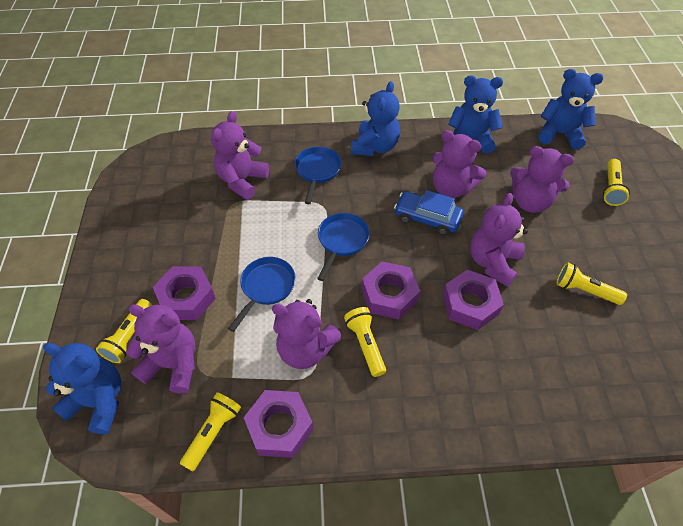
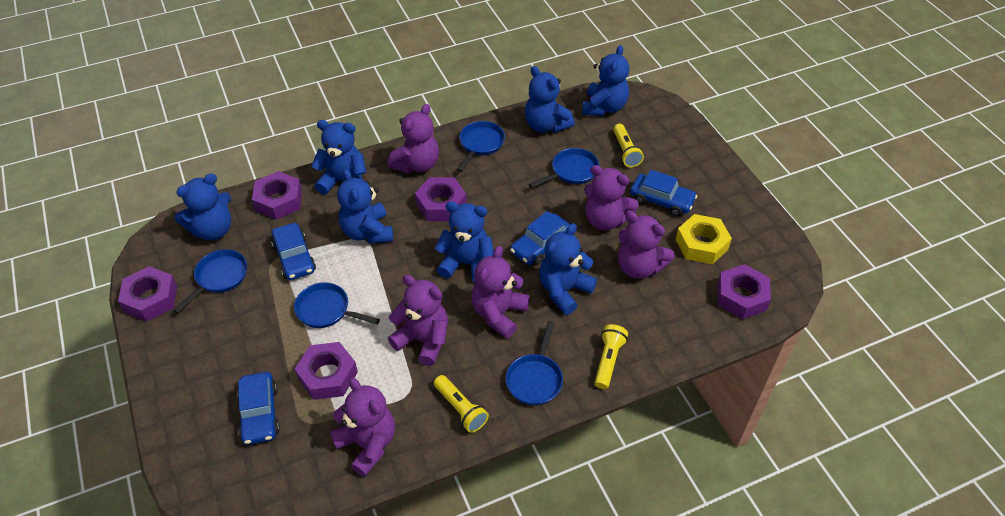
blue car: 1 -> 4
blue pan: 3 -> 5
blue teddy bear: 4 -> 7
purple nut: 4 -> 5
yellow flashlight: 5 -> 3
yellow nut: 0 -> 1

